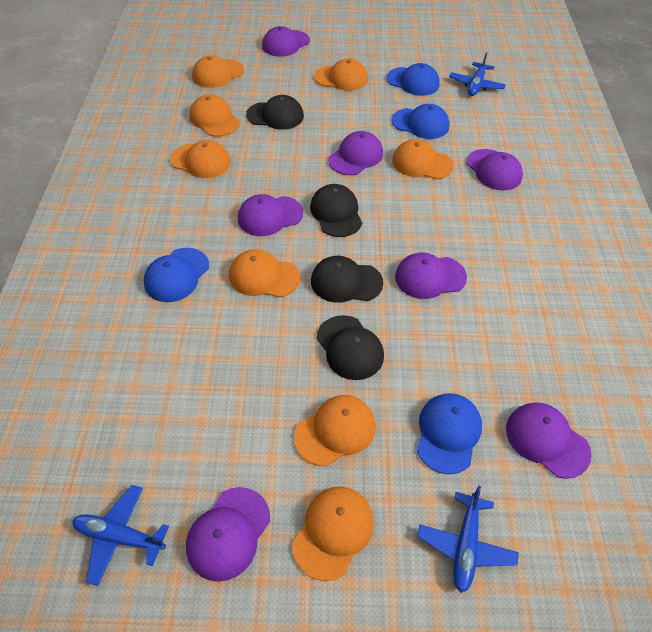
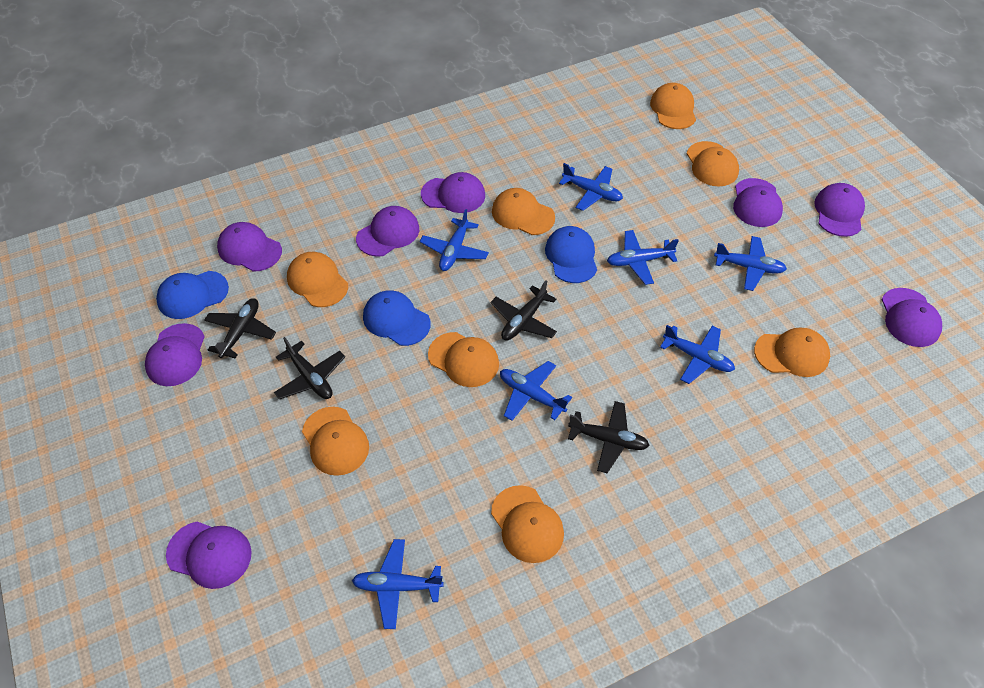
black cap: 4 -> 0
black plane: 0 -> 4
blue cap: 4 -> 3
blue plane: 3 -> 7
purple cap: 7 -> 8

